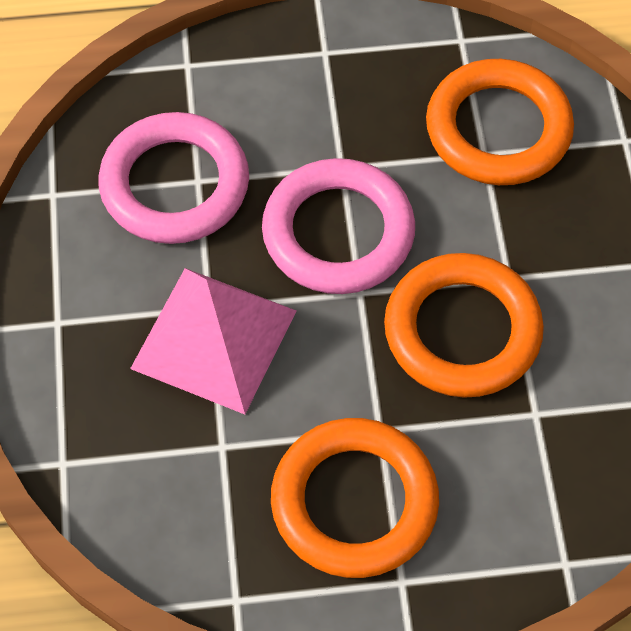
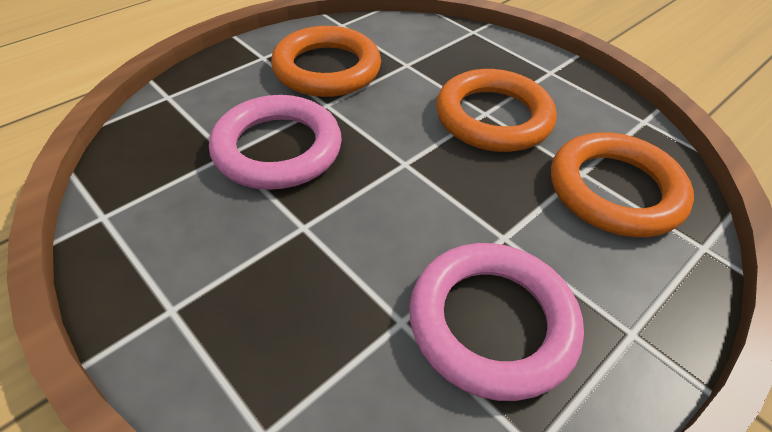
pink pyramid: 1 -> 0

